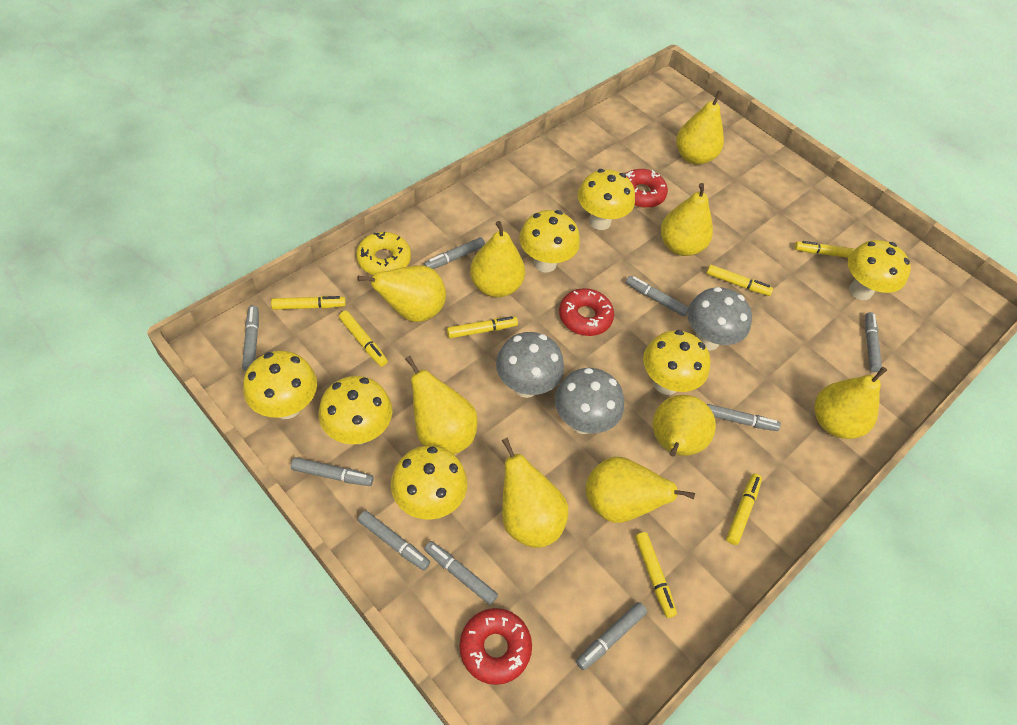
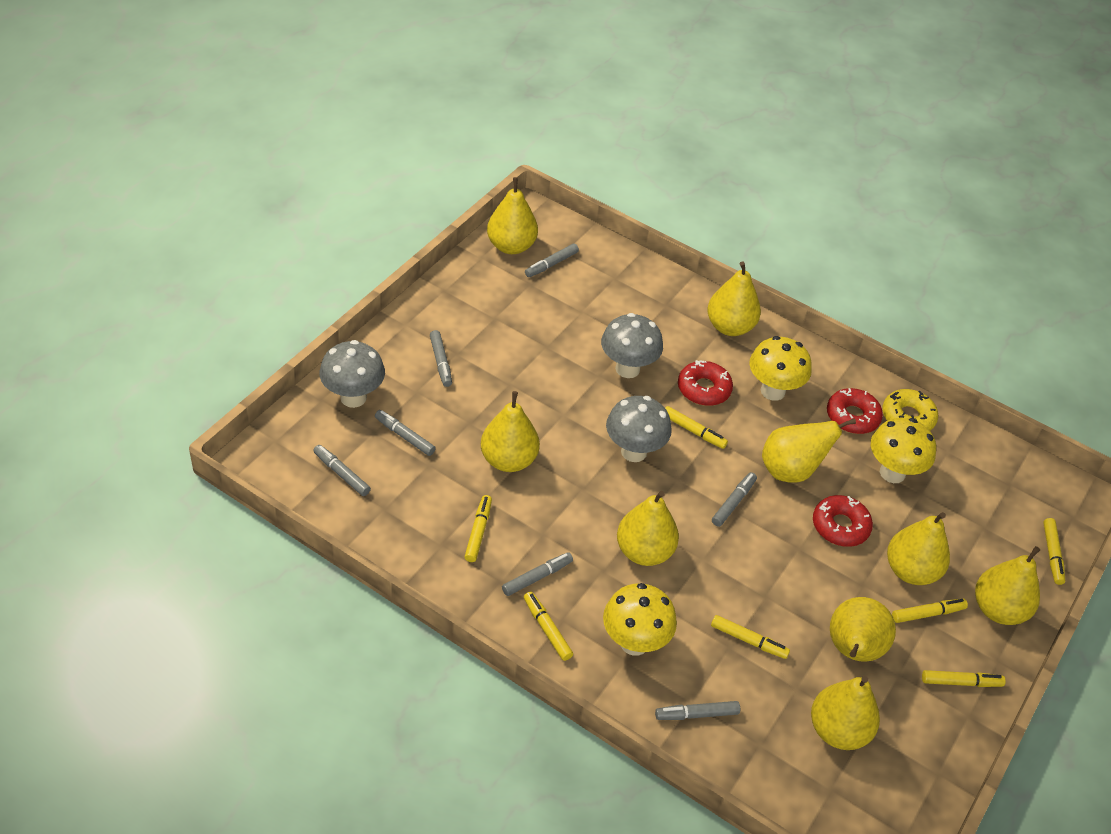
grey marker: 9 -> 7
yellow mushroom: 7 -> 3

